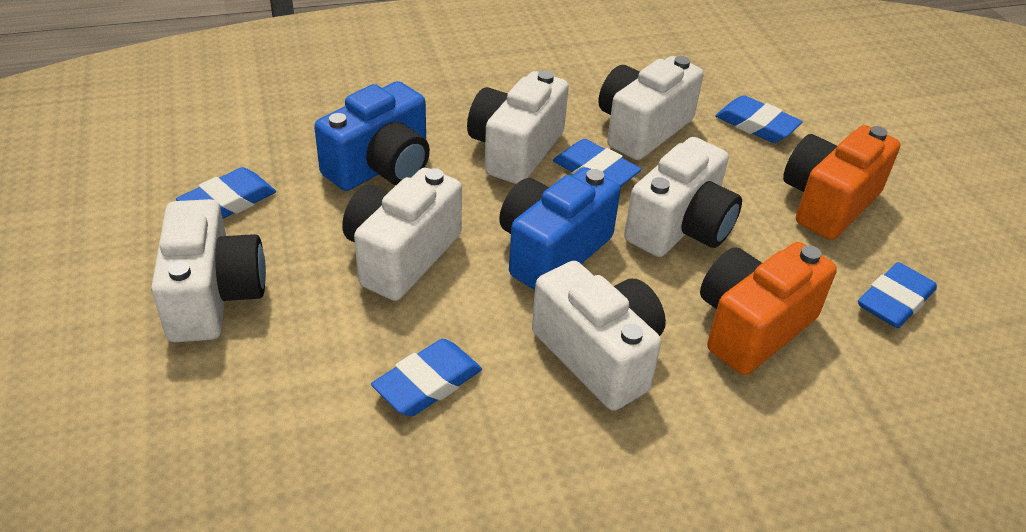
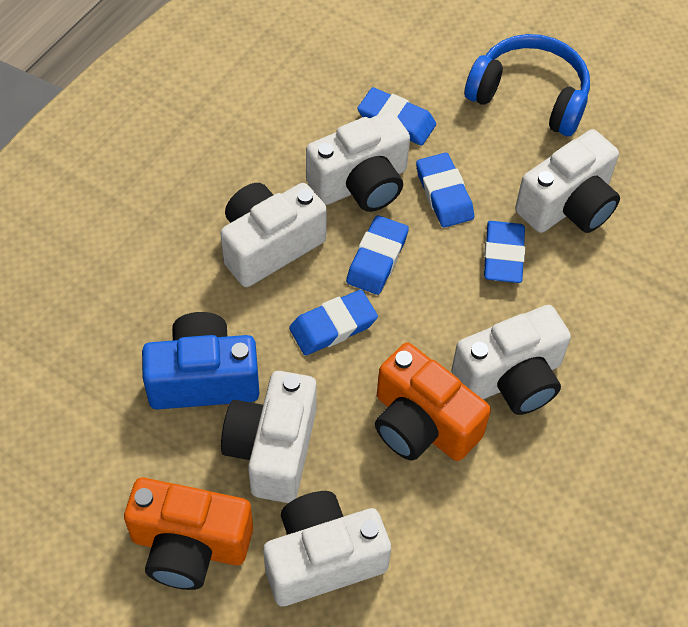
blue camera: 2 -> 1
blue headphones: 0 -> 1

